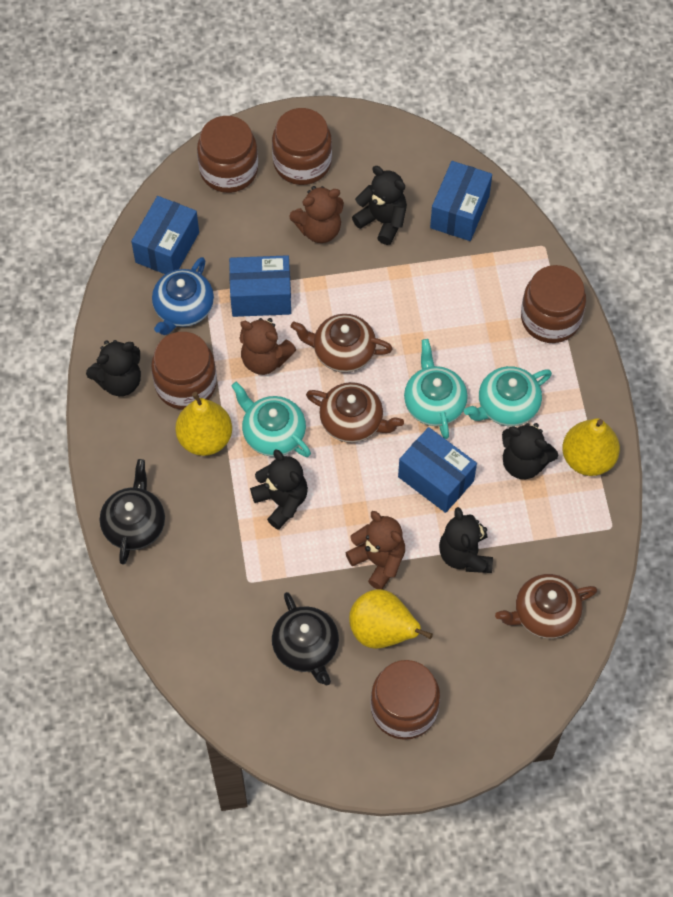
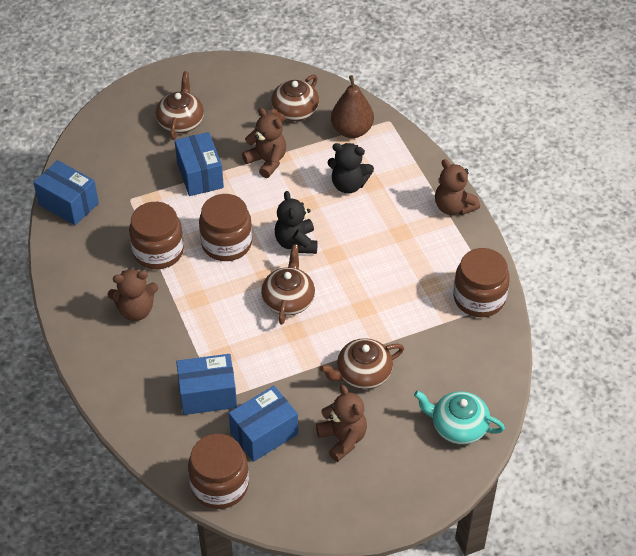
black teapot: 2 -> 0
black teddy bear: 5 -> 2
blue teapot: 1 -> 0
brown jar: 5 -> 4
brown pear: 0 -> 1
brown teapot: 3 -> 4
brown teddy bear: 3 -> 4
turquoise teapot: 3 -> 1
yellow pear: 3 -> 0

